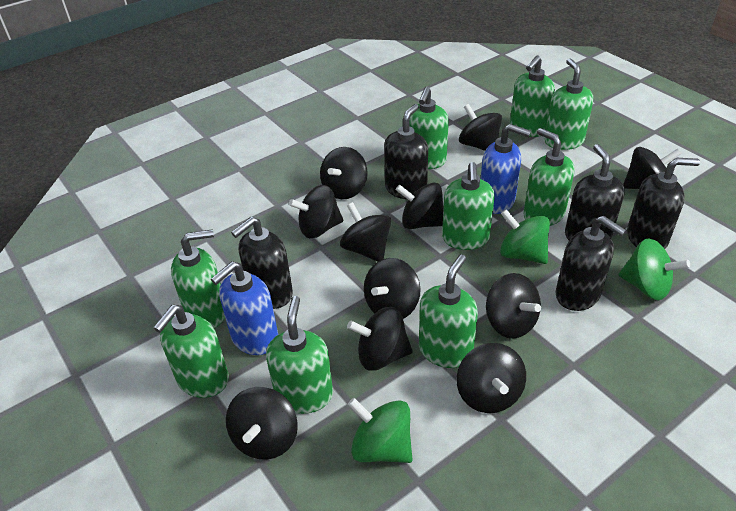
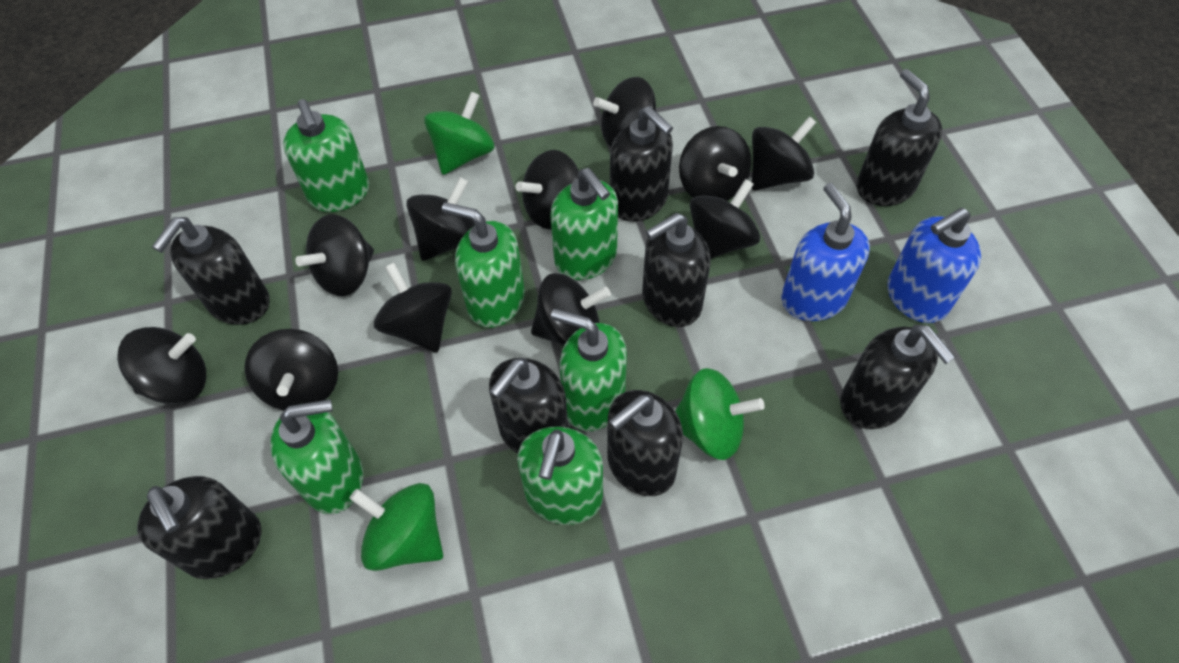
black soap dispenser: 5 -> 8
green soap dispenser: 9 -> 6

